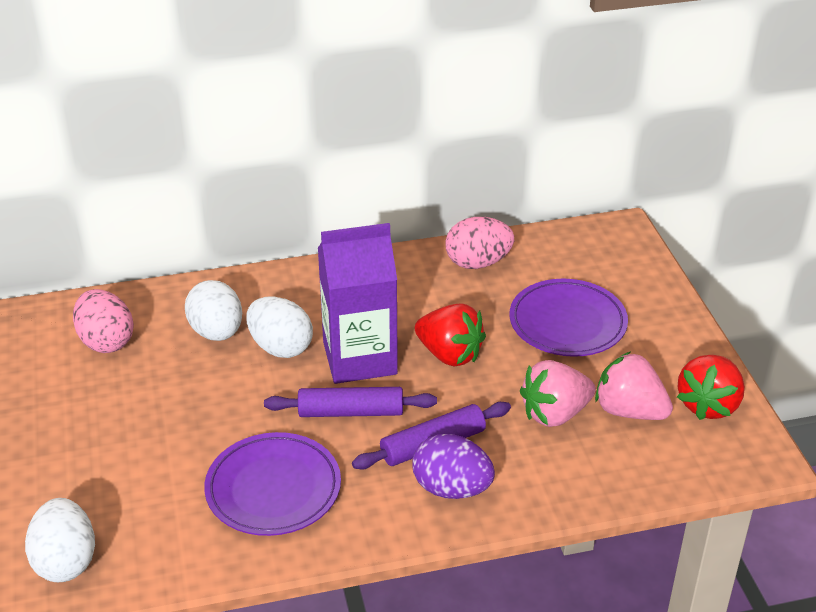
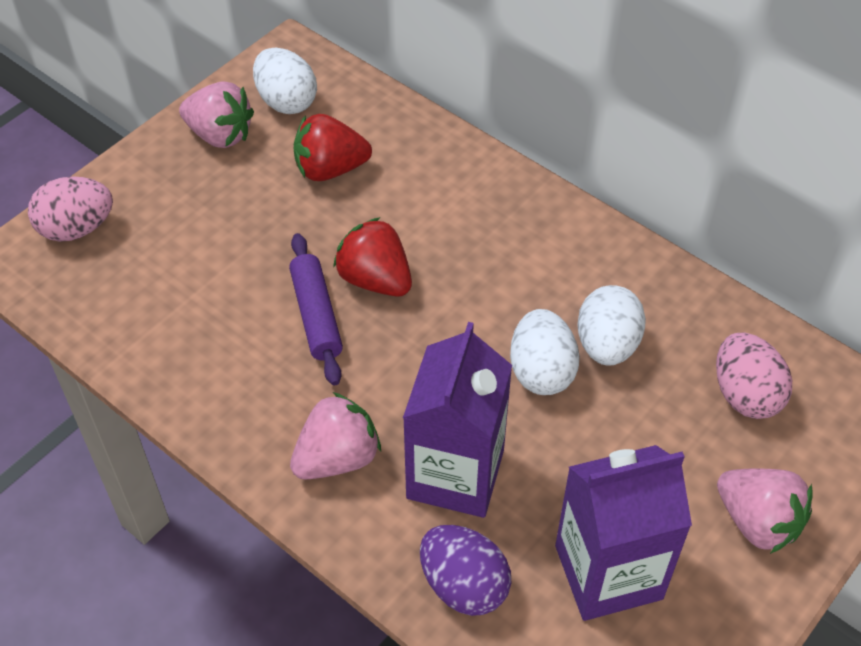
pink strawberry: 2 -> 3
purple carton: 1 -> 2
purple plate: 2 -> 0
purple rolling pin: 2 -> 1

